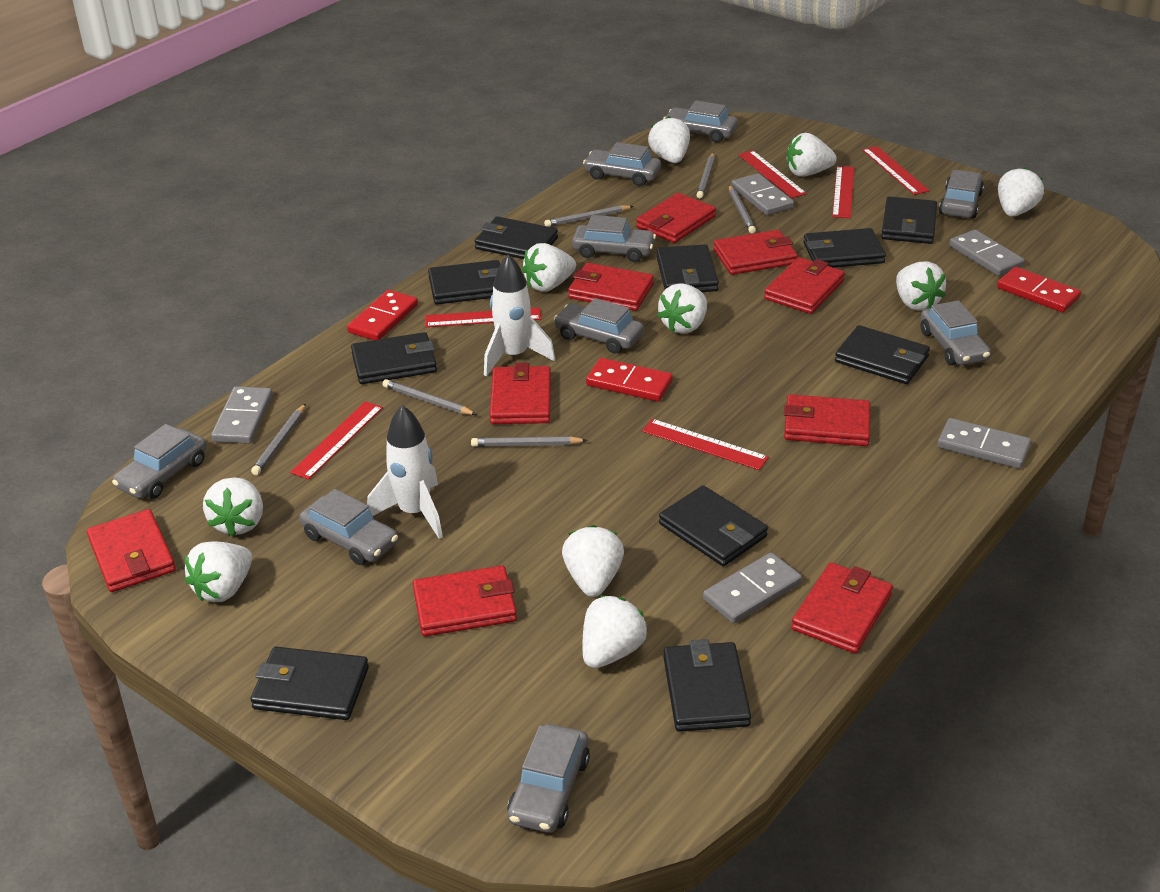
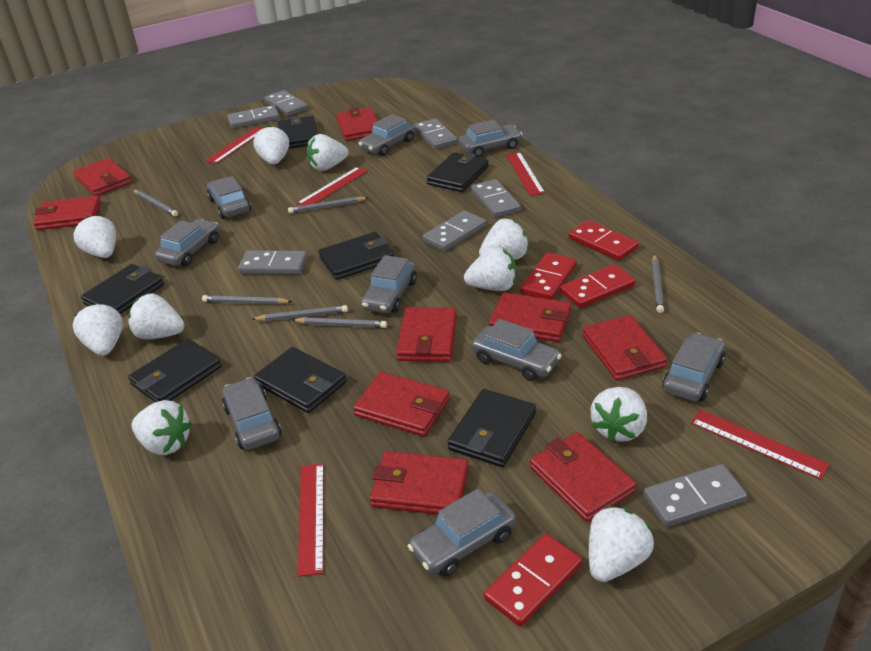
black wallet: 10 -> 7
grey domino: 5 -> 7
red domino: 3 -> 4
red ruler: 6 -> 5
white rocket: 2 -> 0

